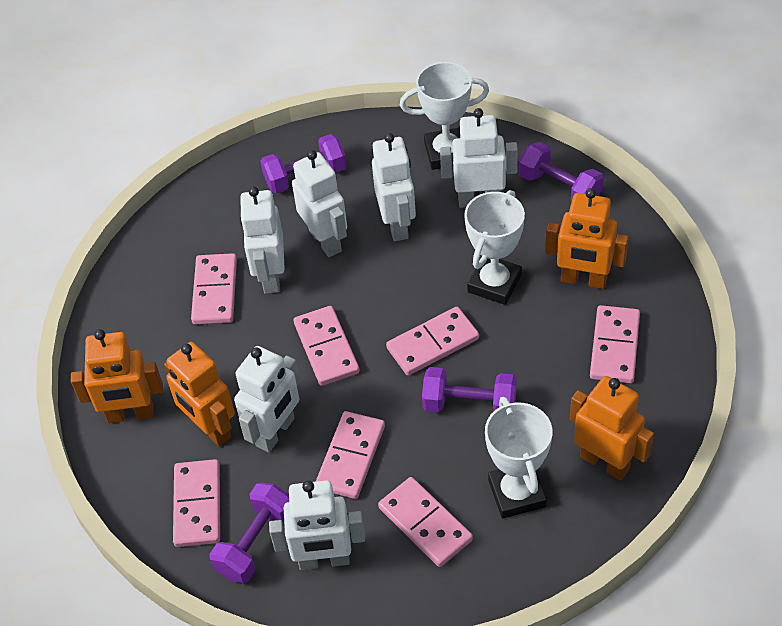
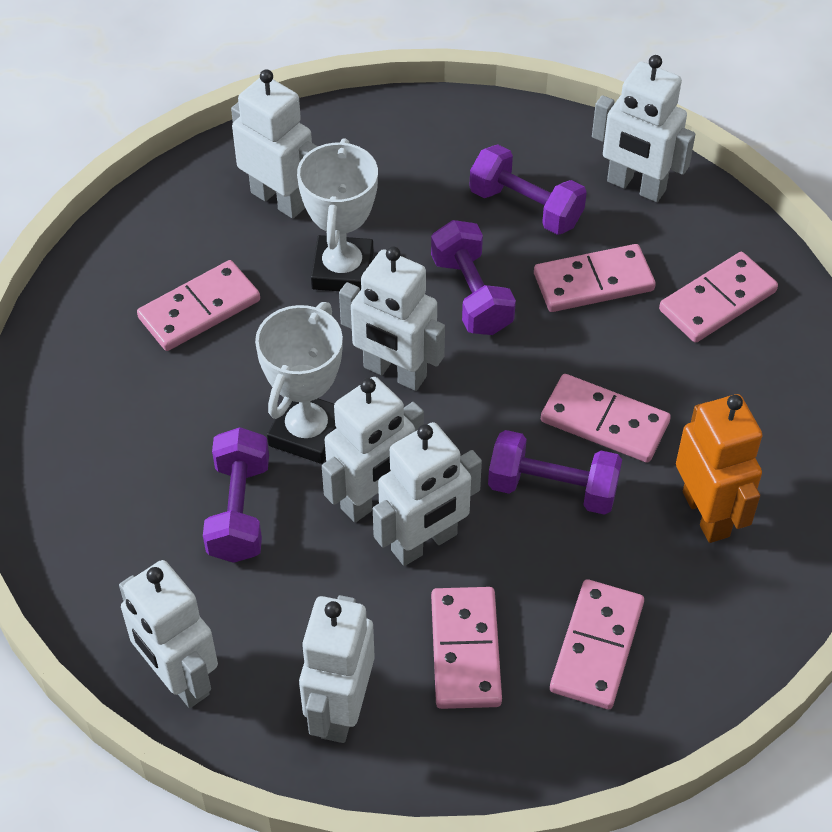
orange robot: 4 -> 1
pink domino: 7 -> 6
white robot: 6 -> 7
white trophy: 3 -> 2

